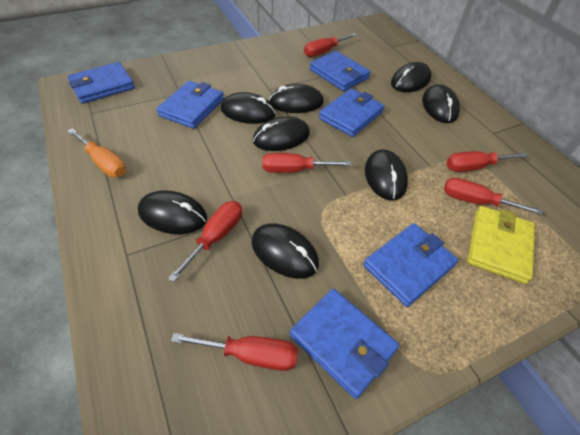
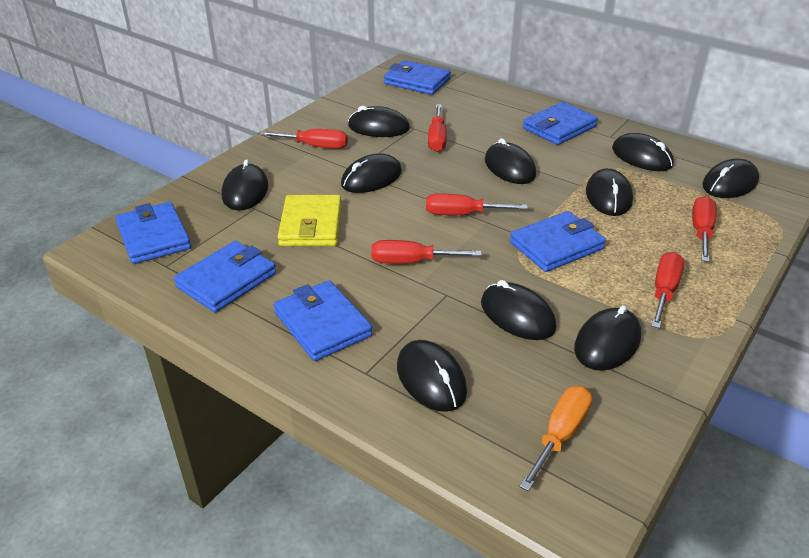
black mouse: 8 -> 10

